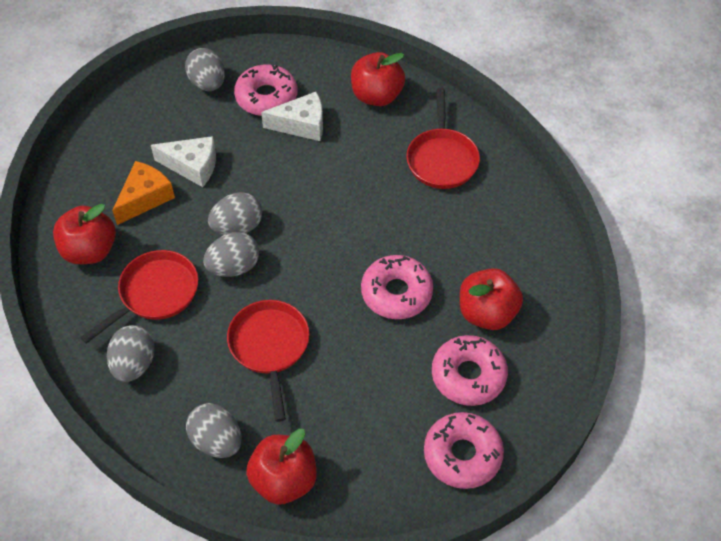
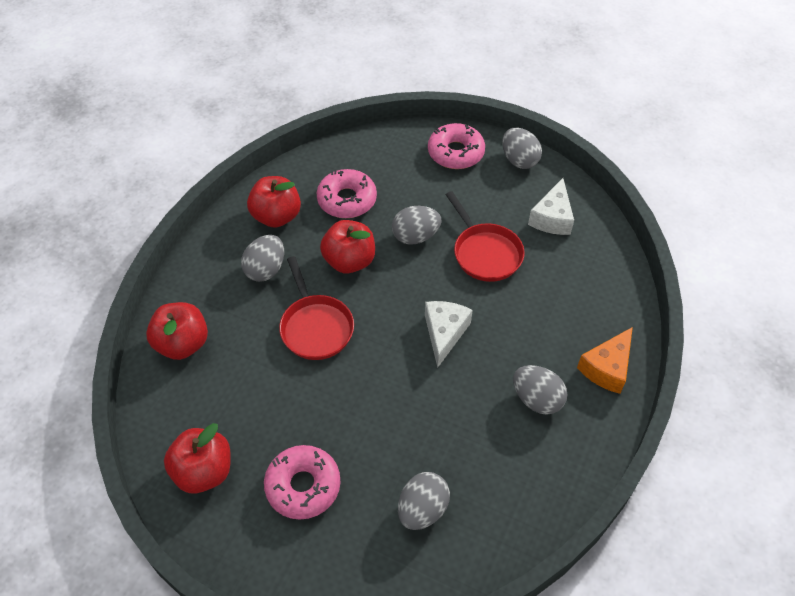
pink donut: 4 -> 3
red pan: 3 -> 2

